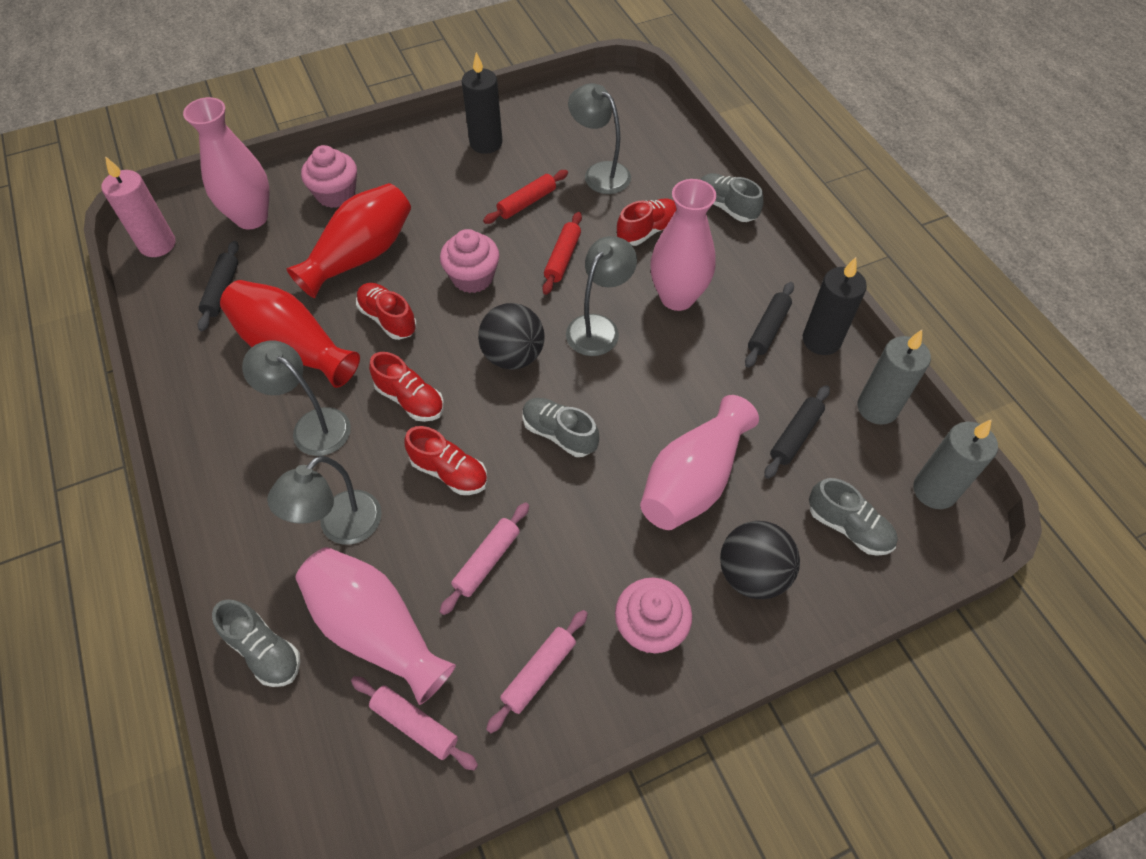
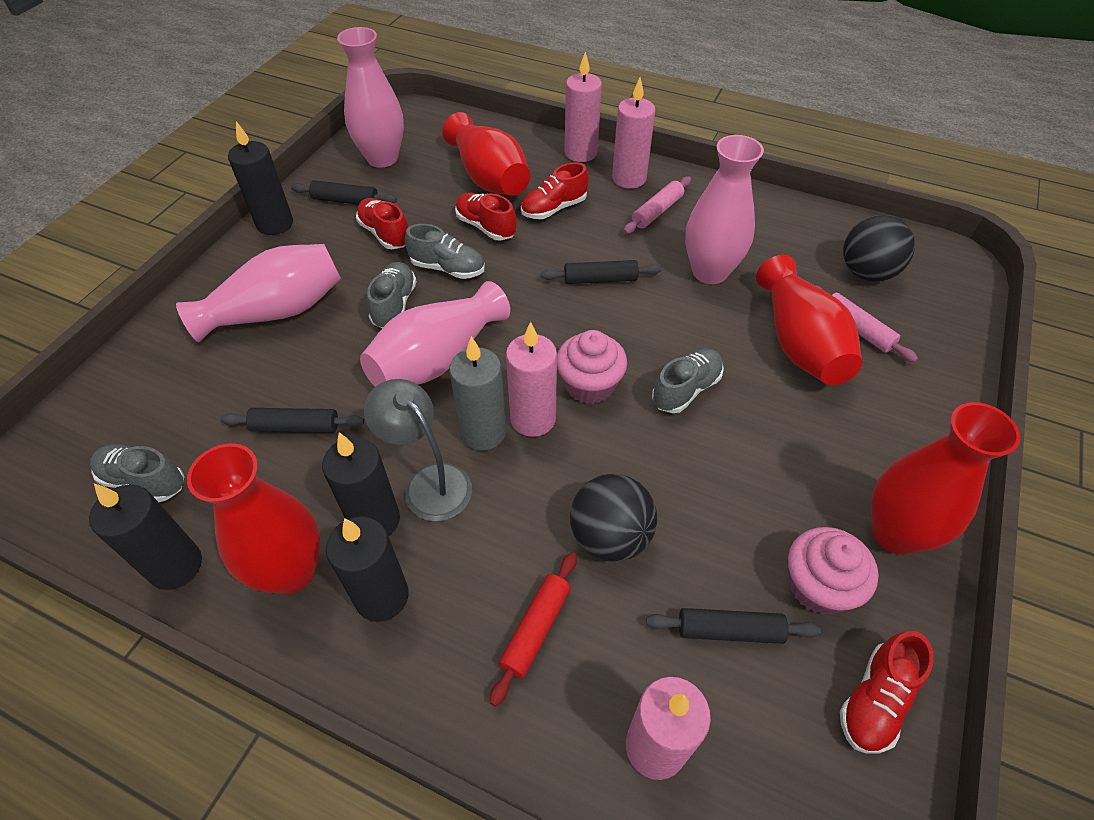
black candle: 2 -> 4
black rolling pin: 3 -> 4
grey candle: 2 -> 1
grey lamp: 4 -> 1
pink candle: 1 -> 4
pink cupcake: 3 -> 2
pink rolling pin: 3 -> 2
red rolling pin: 2 -> 1
red vase: 2 -> 4

